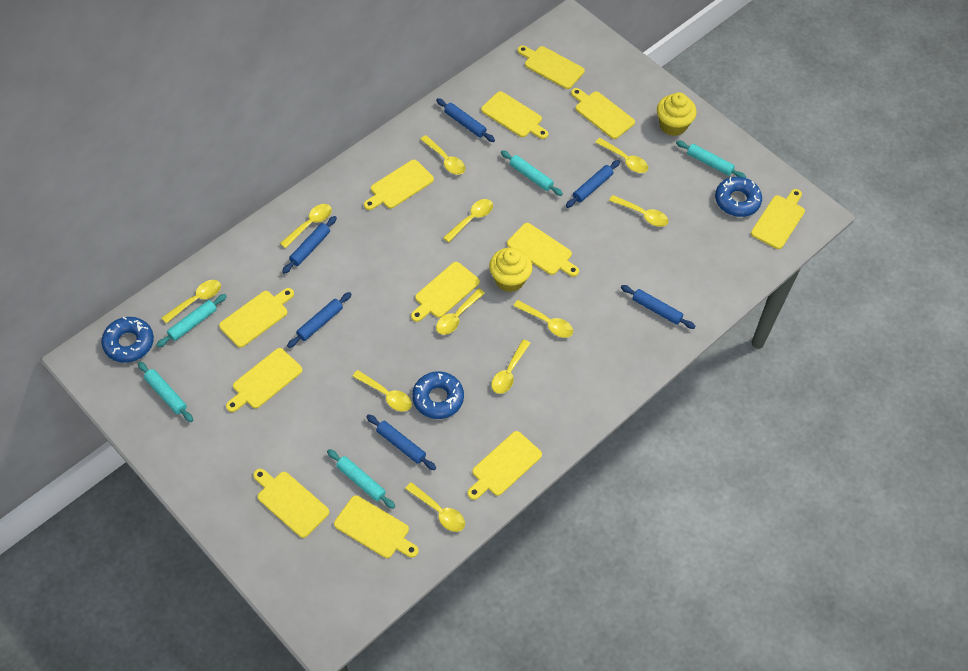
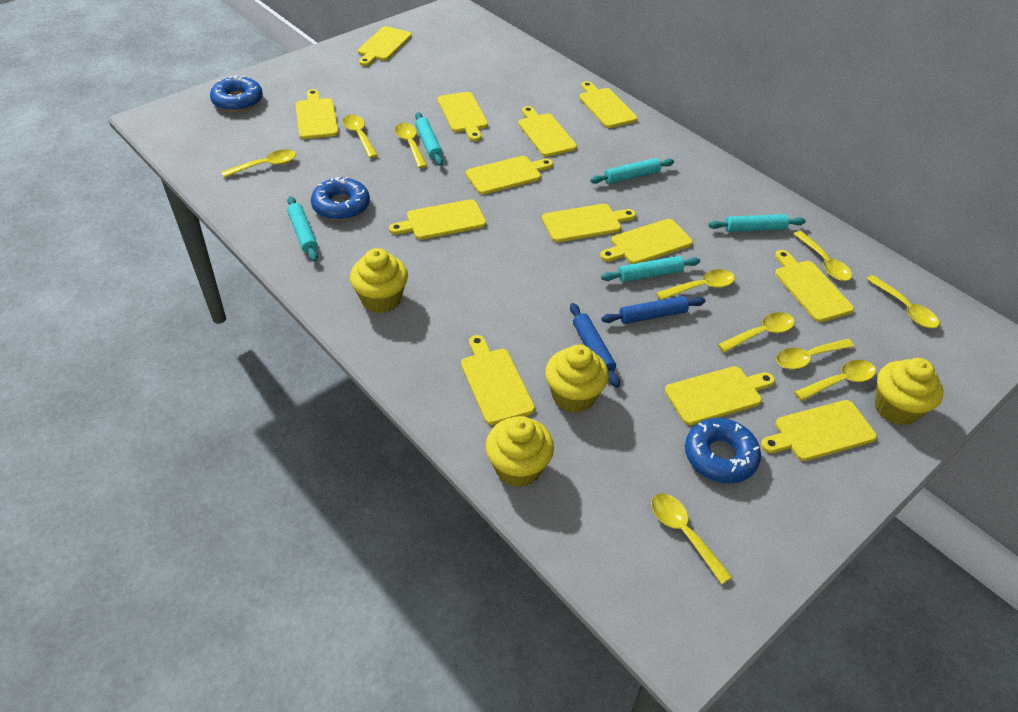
blue rolling pin: 6 -> 2
yellow cupcake: 2 -> 4
yellow cutting board: 12 -> 13
yellow spoon: 11 -> 10

